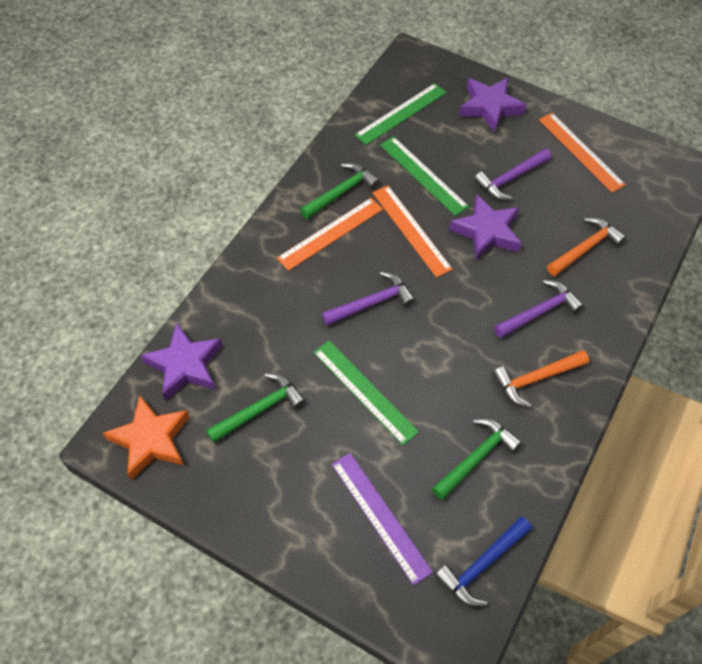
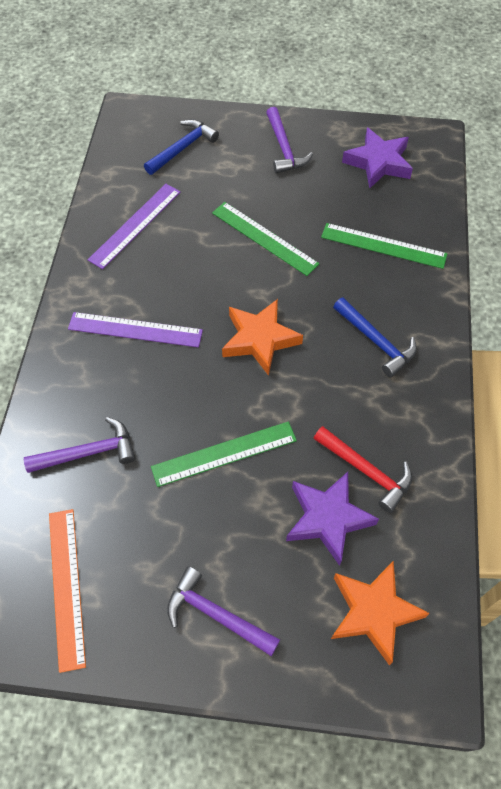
blue hammer: 1 -> 2
green hammer: 3 -> 0
orange hammer: 2 -> 0
orange ruler: 3 -> 1
orange star: 1 -> 2
purple ruler: 1 -> 2
purple star: 3 -> 2
red hammer: 0 -> 1

